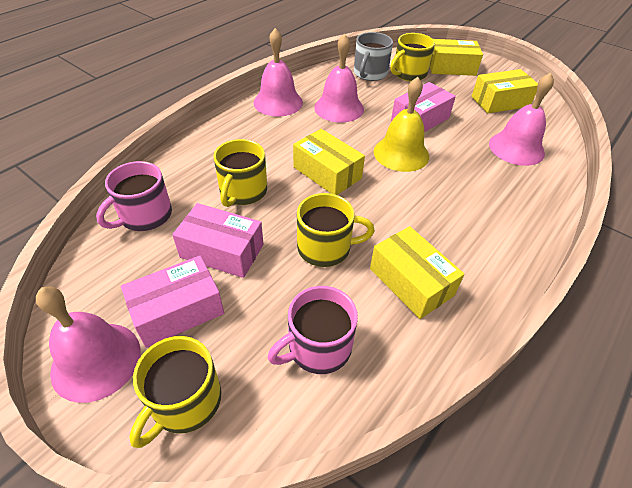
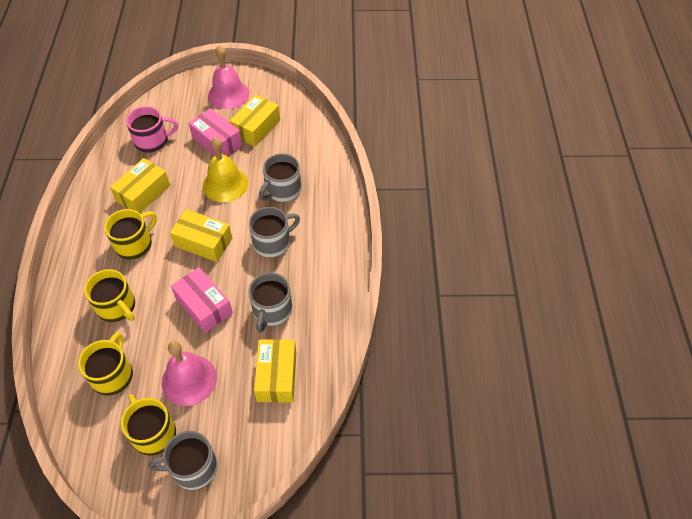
grey mug: 1 -> 4
pink bell: 4 -> 2
pink box: 3 -> 2
pink mug: 2 -> 1

